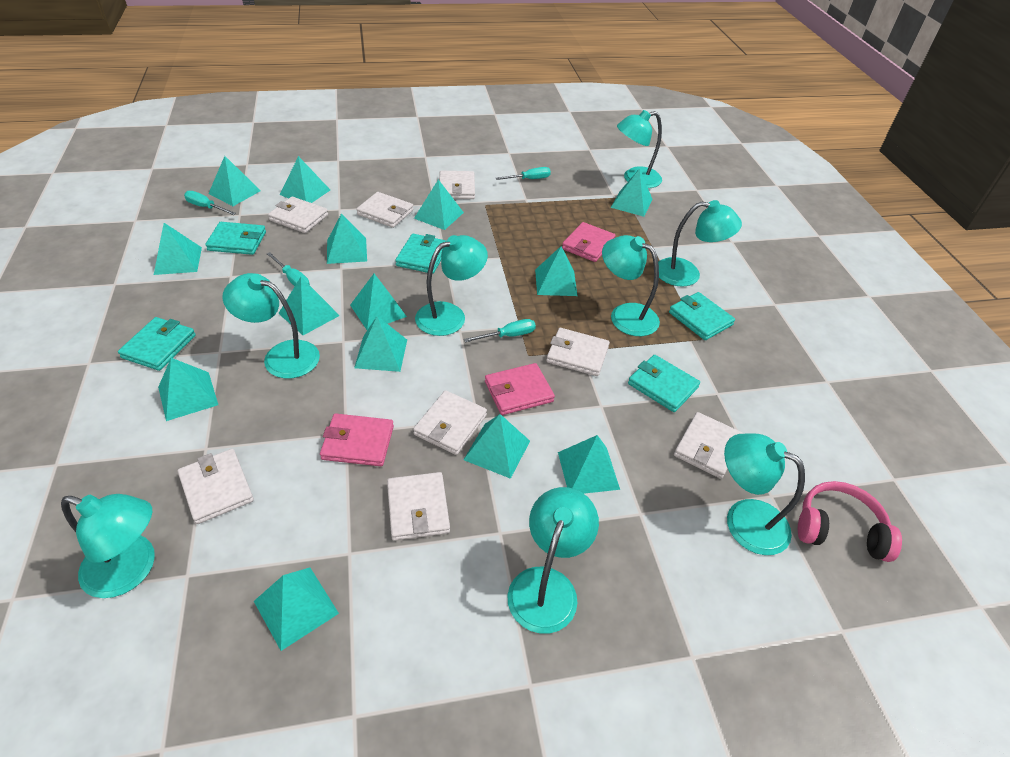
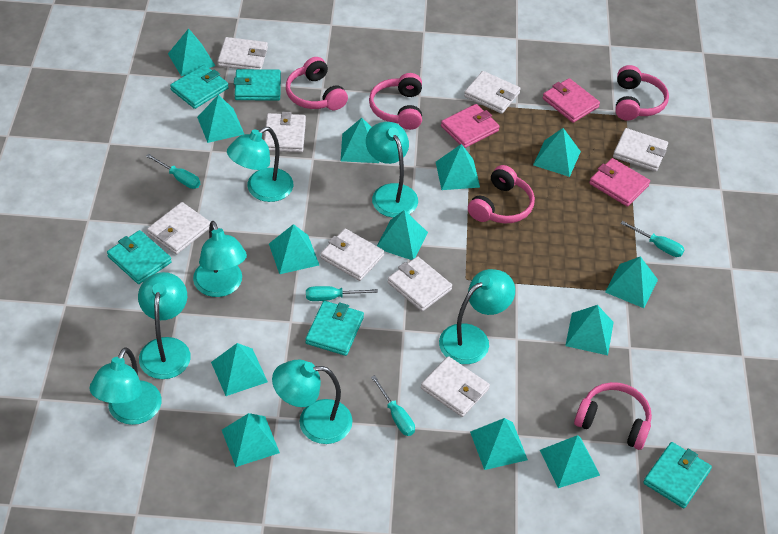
pink headphones: 1 -> 5
turquoise lamp: 8 -> 7
turquoise pyramid: 14 -> 13

